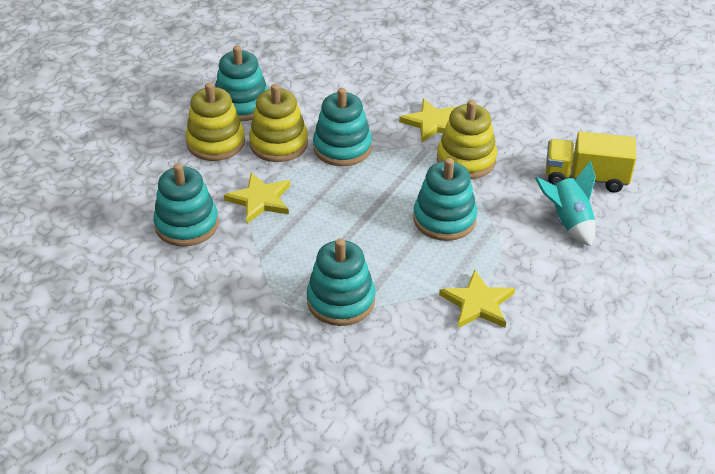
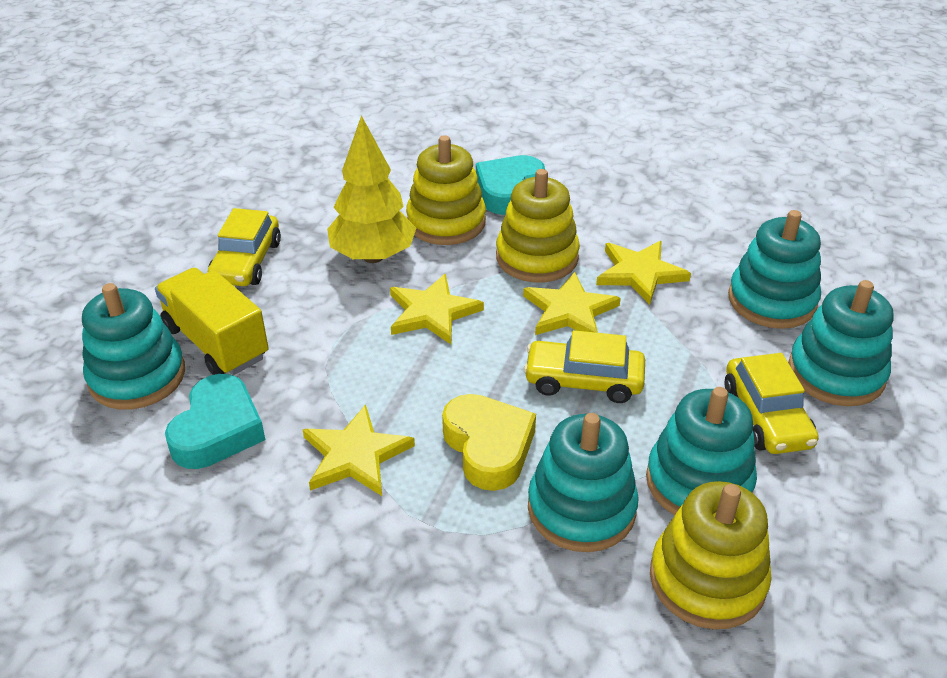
turquoise heart: 0 -> 2
turquoise rocket: 1 -> 0
yellow car: 0 -> 3
yellow heart: 0 -> 1
yellow star: 3 -> 4
yellow tree: 0 -> 1

